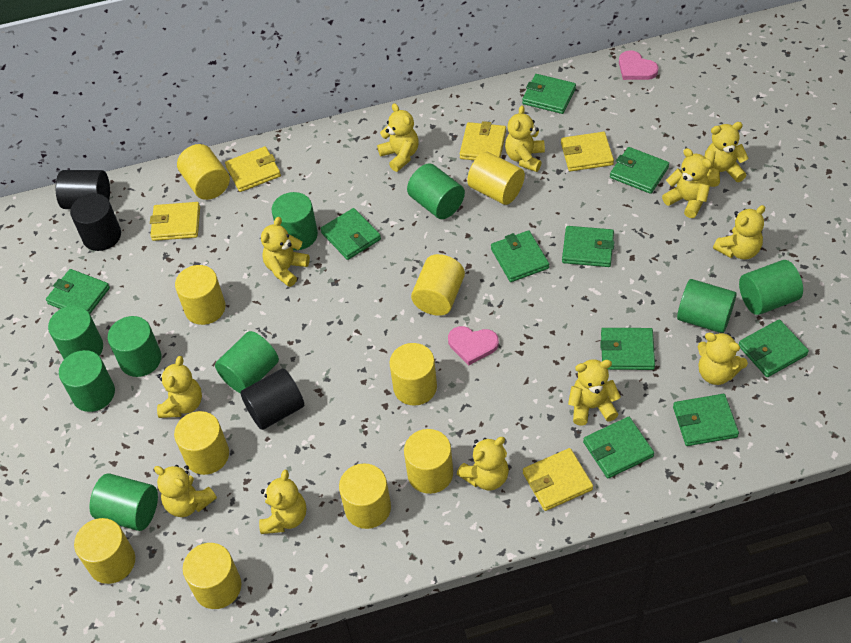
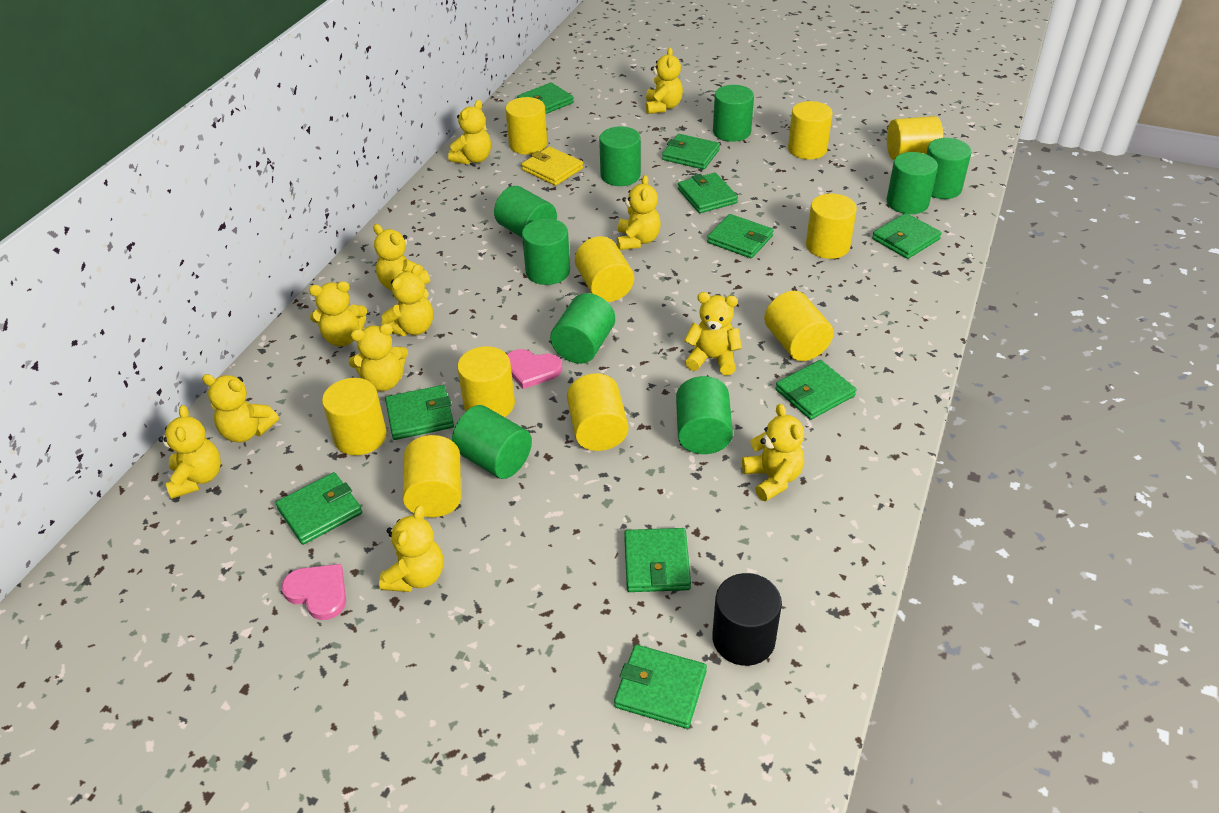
black cylinder: 3 -> 1
yellow wallet: 5 -> 1

